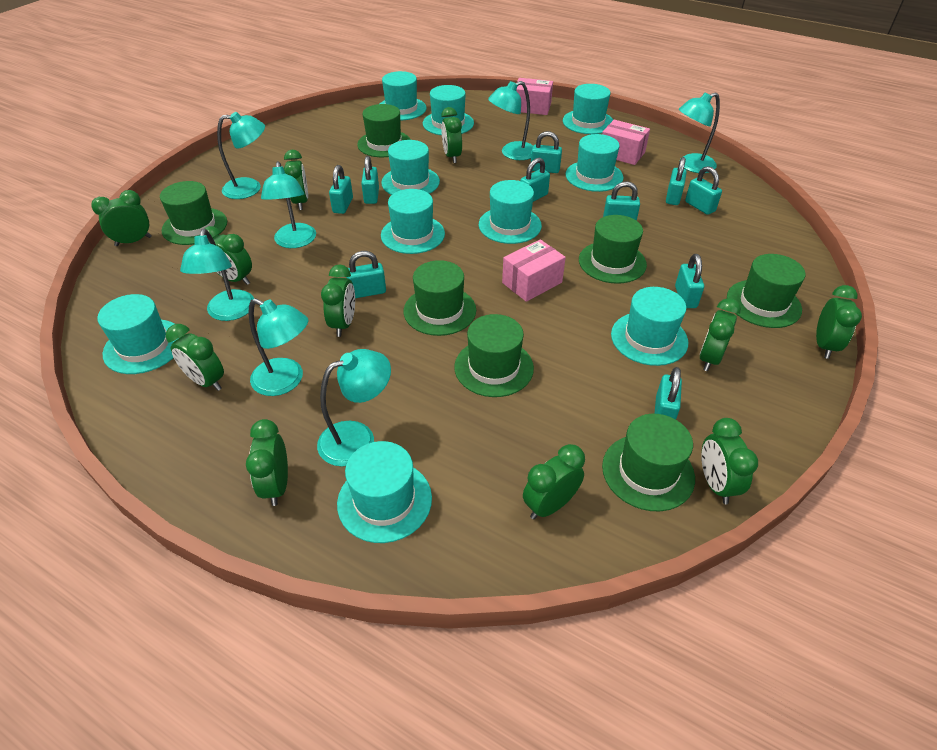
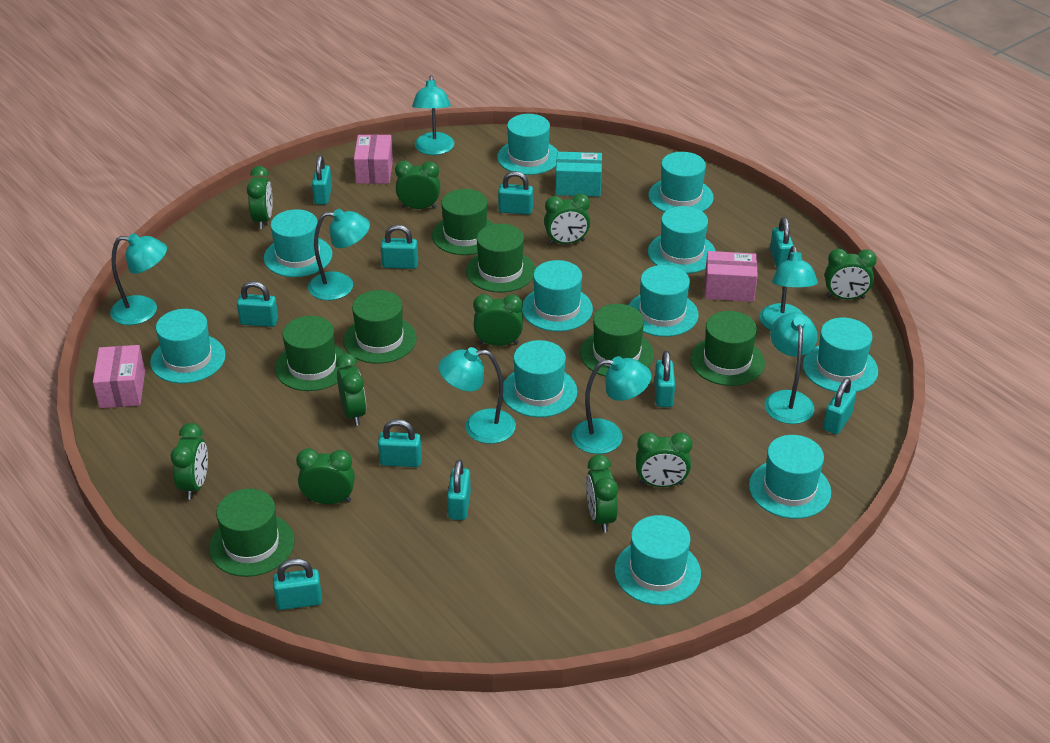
green clock: 11 -> 10
turquoise box: 0 -> 1
turquoise hat: 10 -> 11

